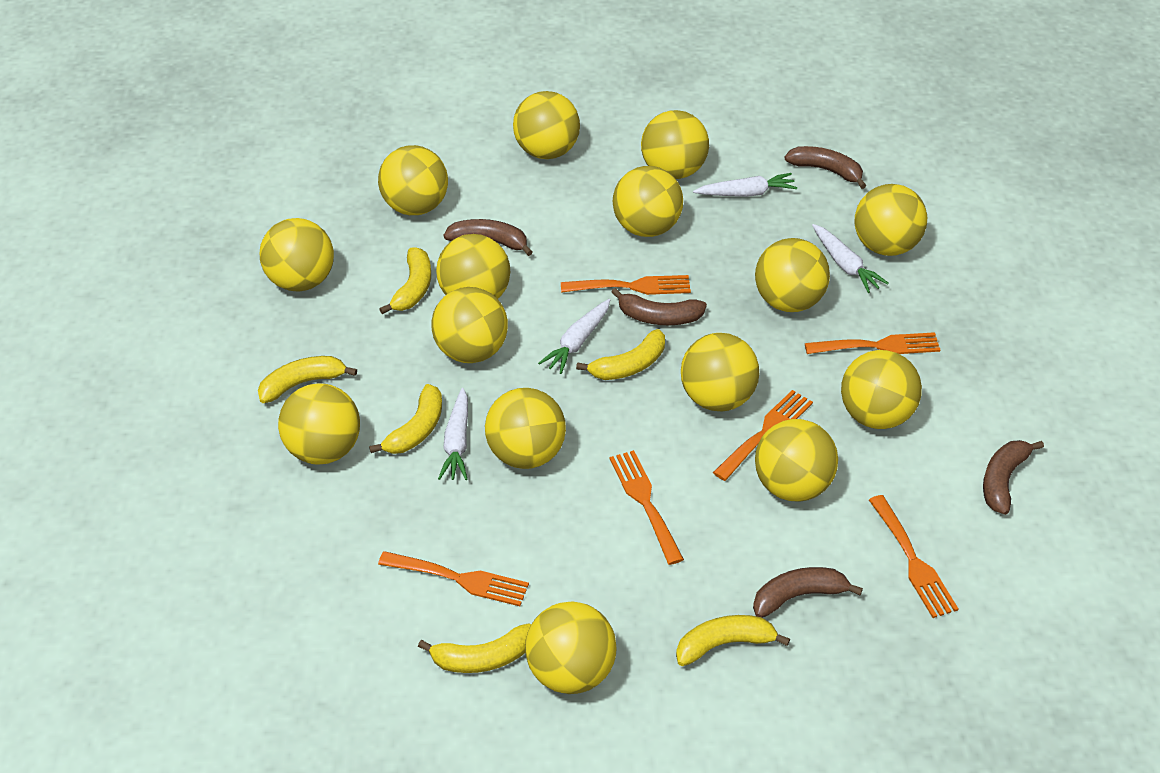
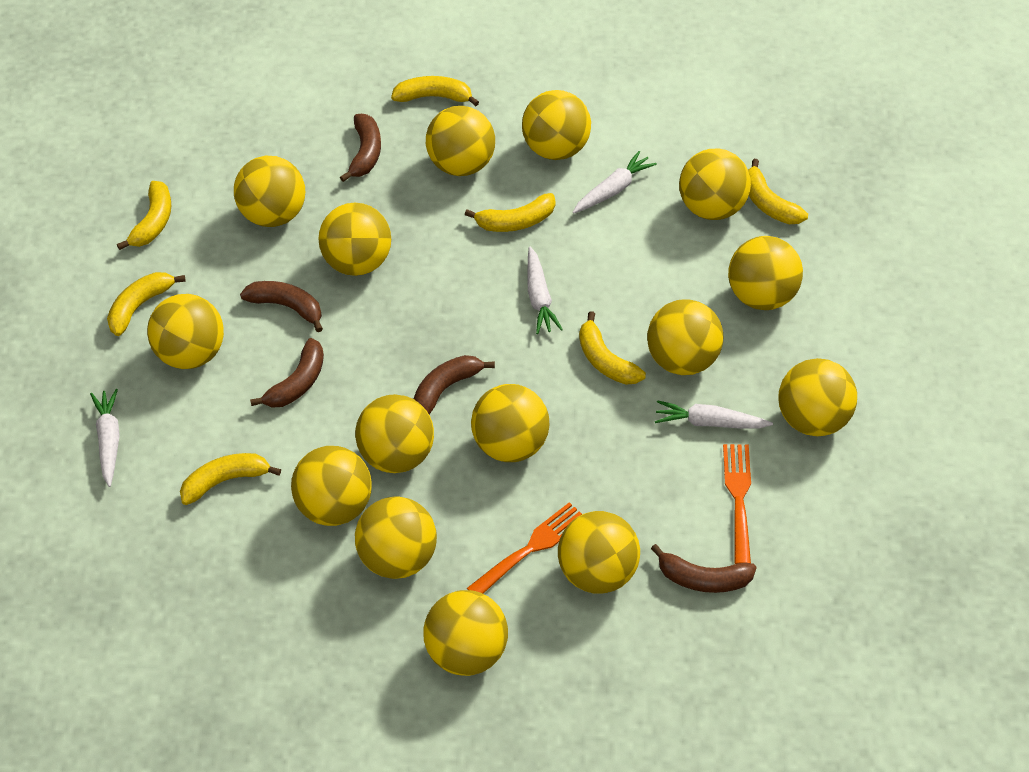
orange fork: 6 -> 2
yellow banana: 6 -> 7

